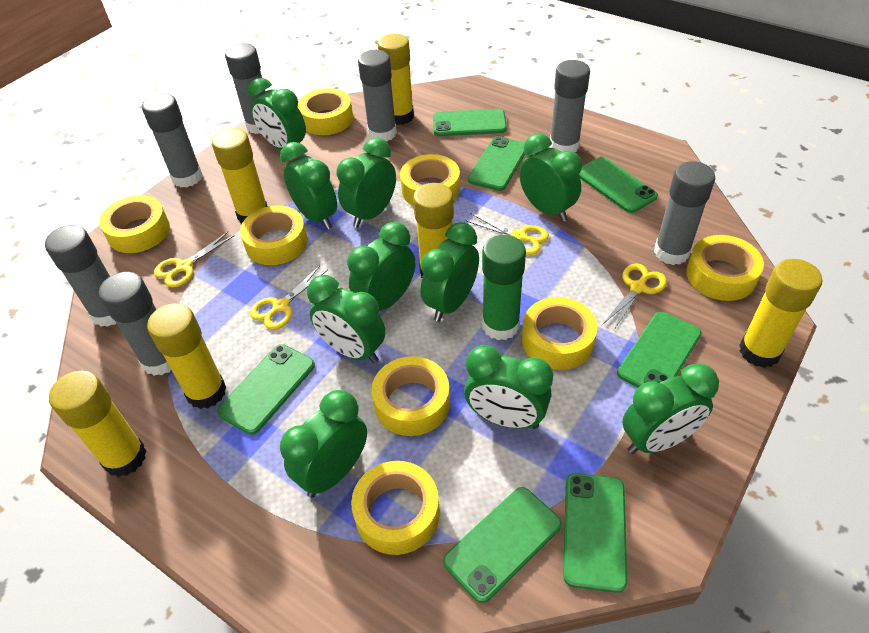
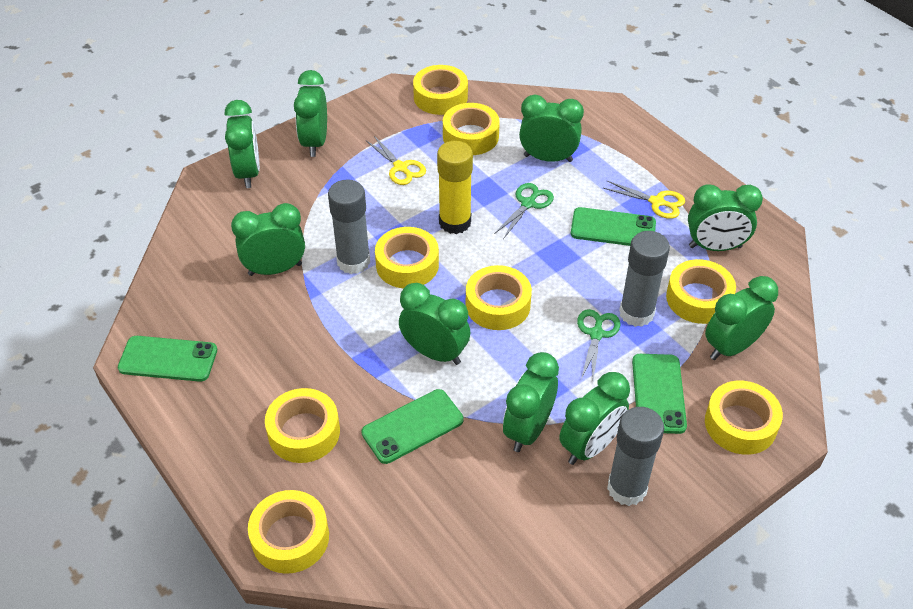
green clock: 10 -> 9
green glue stick: 1 -> 0
green phone: 7 -> 4
green scissors: 0 -> 2
grey glue stick: 7 -> 3
yellow glue stick: 6 -> 1
yellow scissors: 4 -> 2

